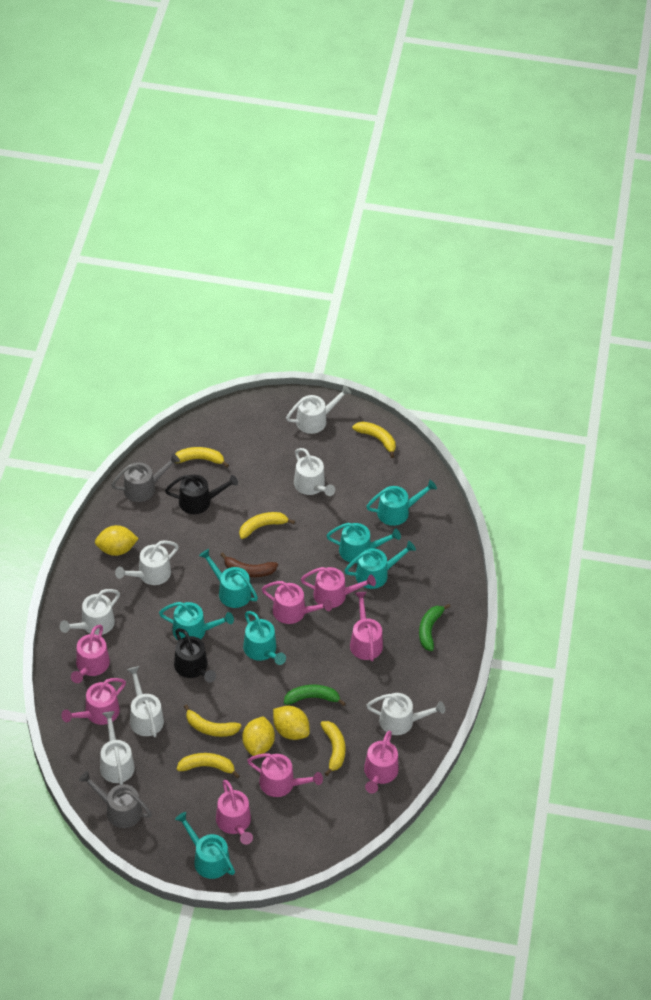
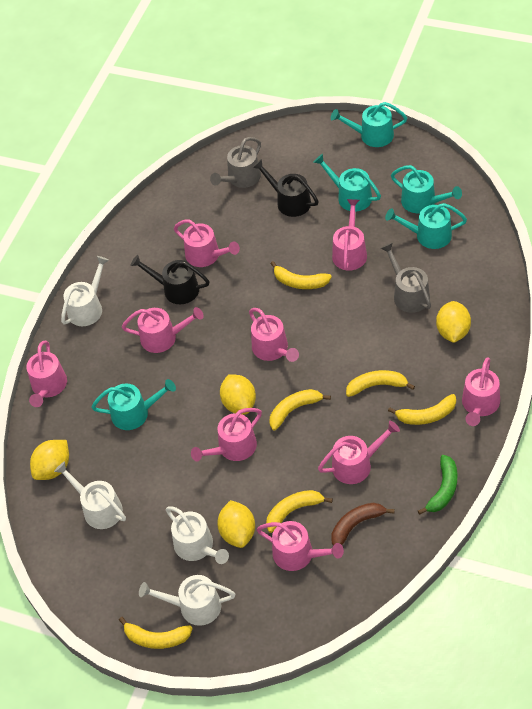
green banana: 2 -> 1
pink watering can: 8 -> 9
turquoise watering can: 7 -> 5
white watering can: 7 -> 4
yellow lemon: 3 -> 4

